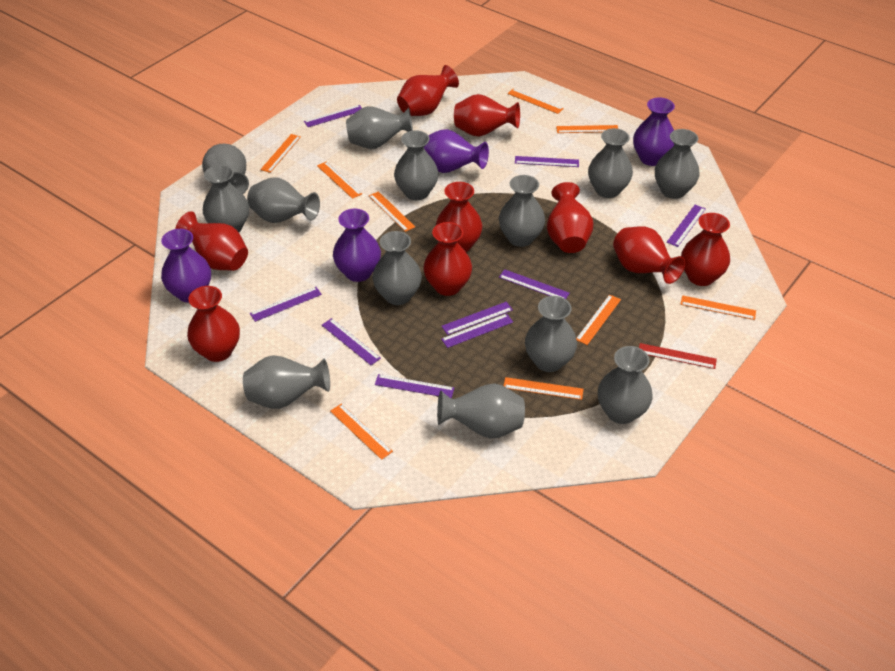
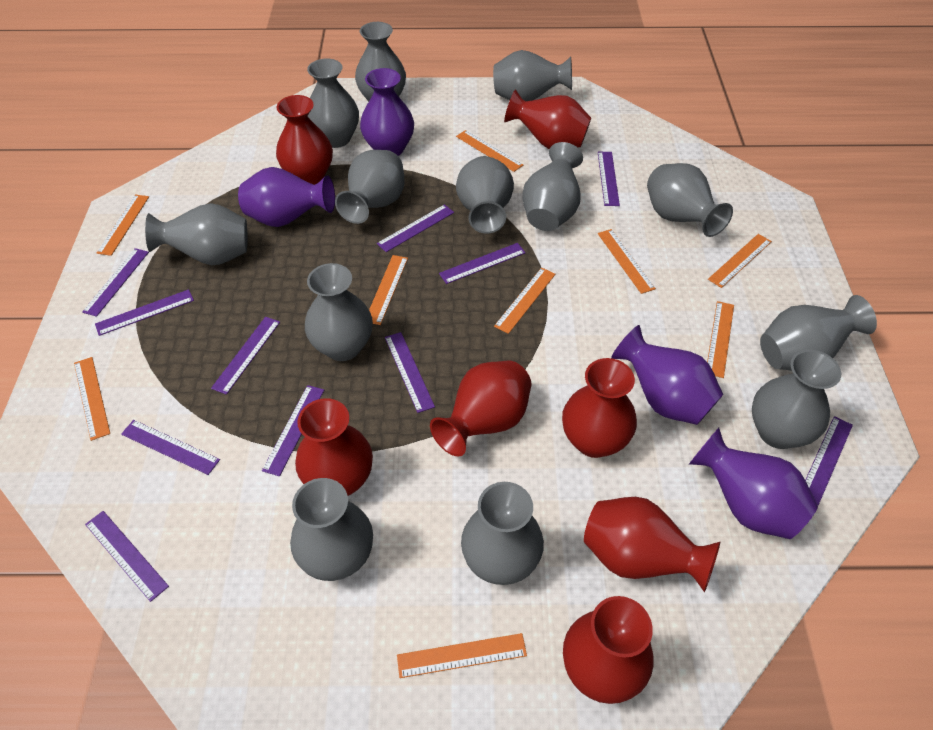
purple ruler: 9 -> 11
red ruler: 1 -> 0
red vase: 9 -> 7

